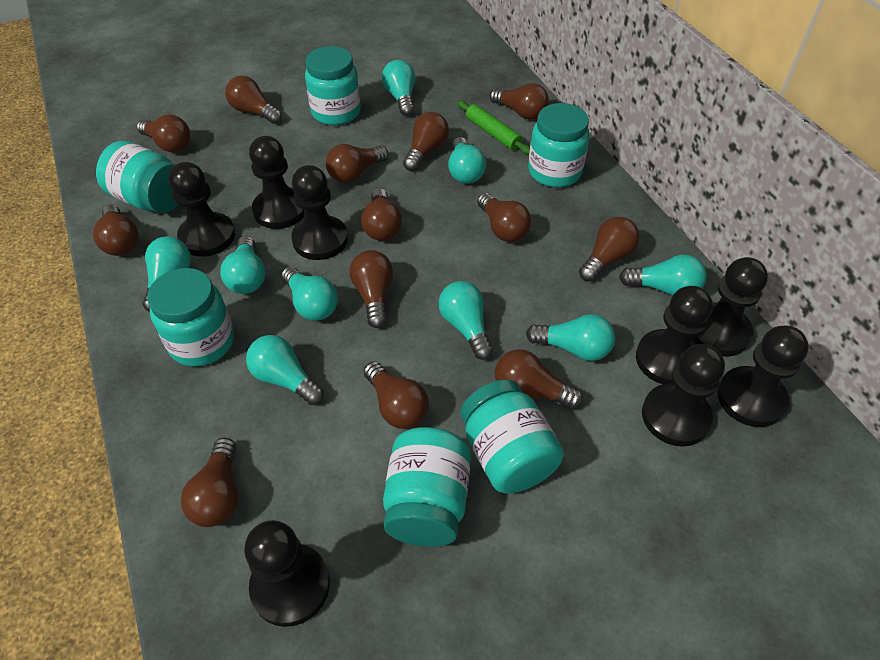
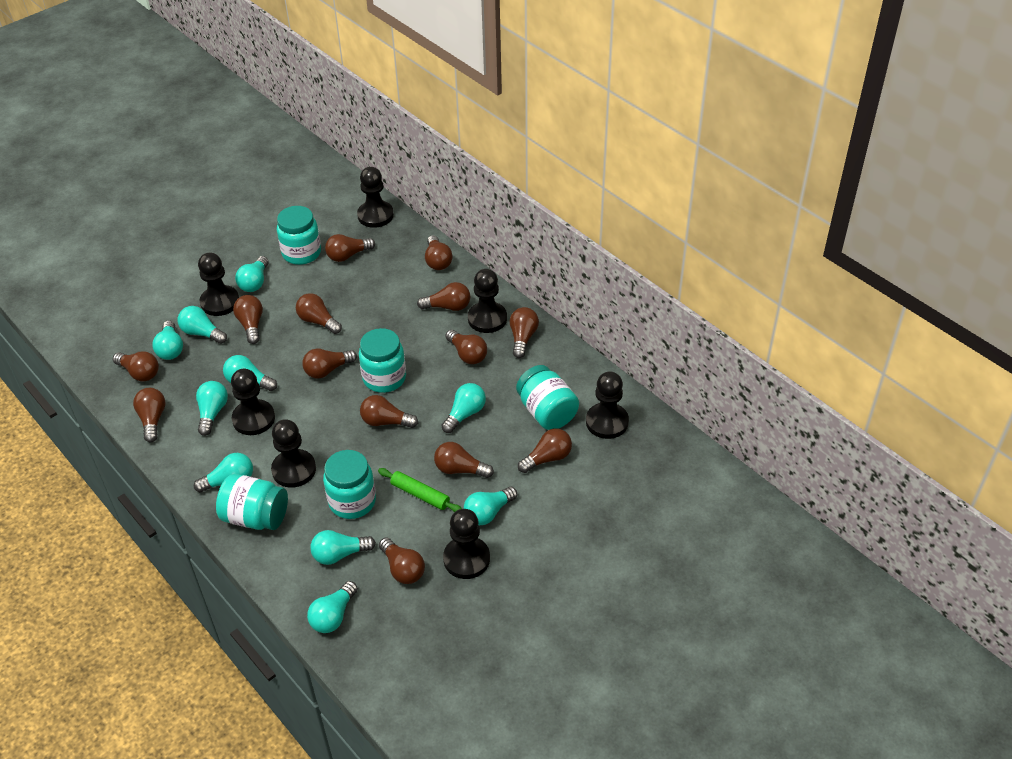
black pawn: 8 -> 7
brown light bulb: 13 -> 14
turquoise jar: 6 -> 5
turquoise light bulb: 9 -> 10

